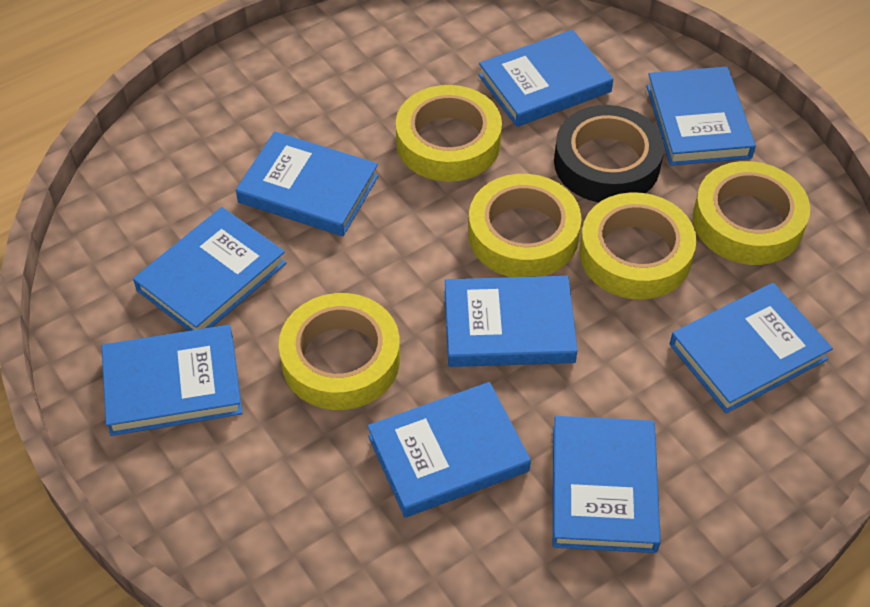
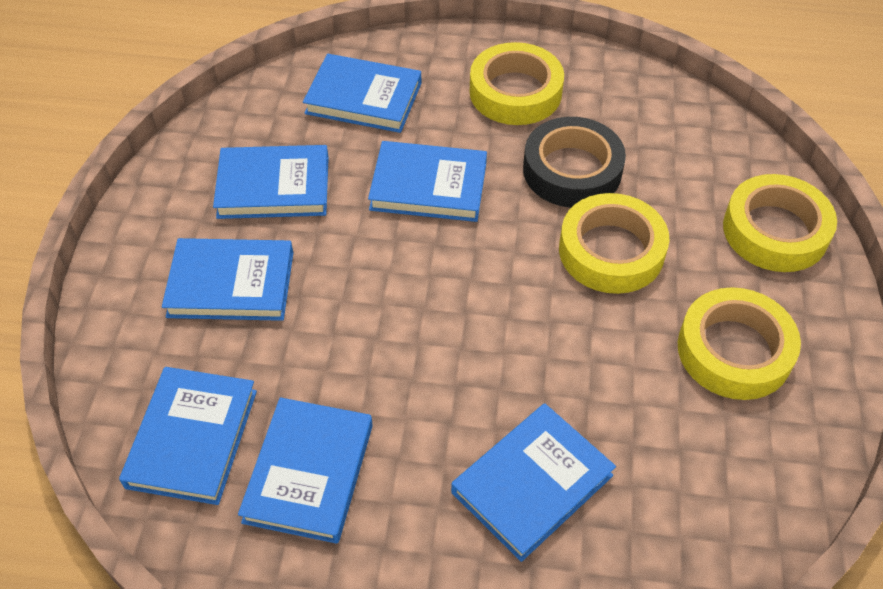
blue book: 9 -> 7
yellow tape: 5 -> 4

